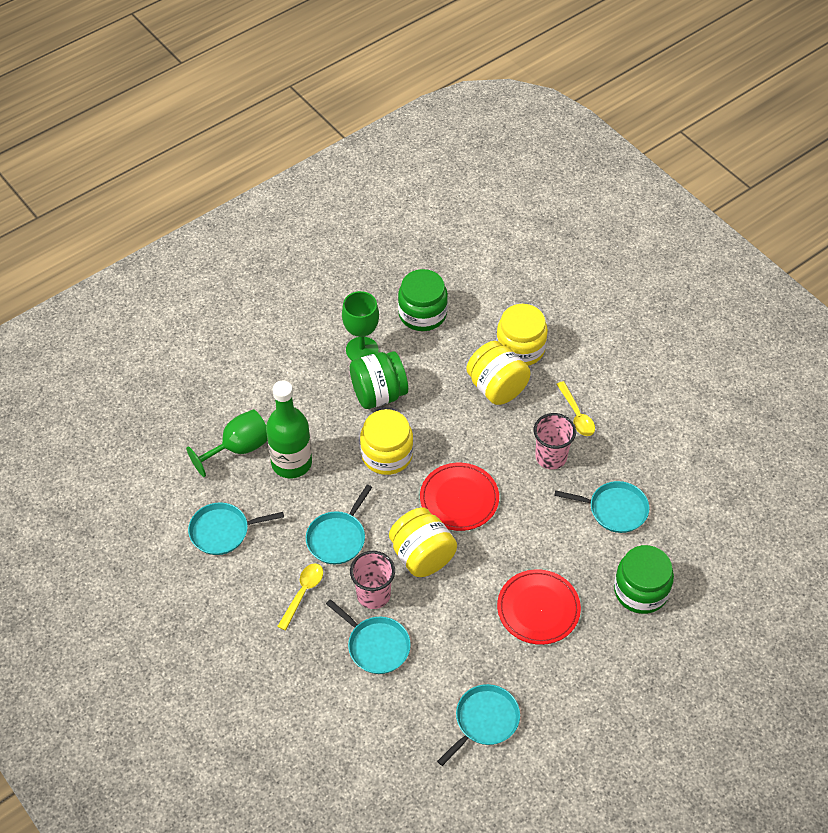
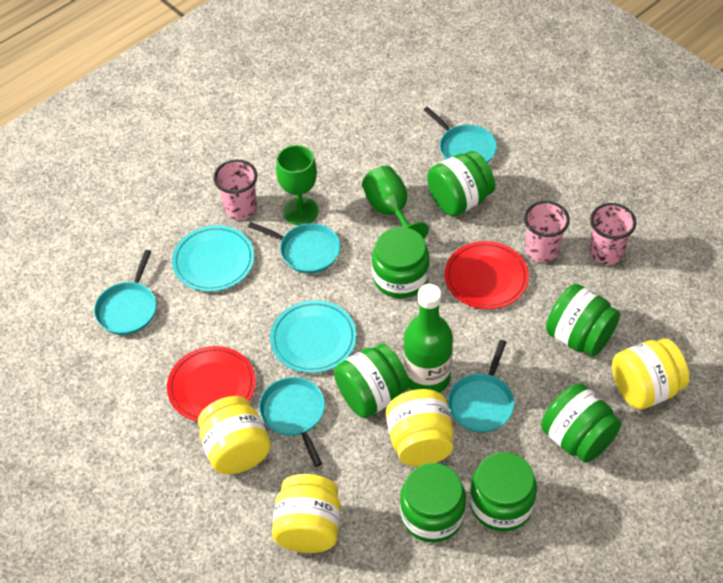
green jar: 3 -> 7
pink cup: 2 -> 3
turquoise plate: 0 -> 2
yellow spoon: 2 -> 0

